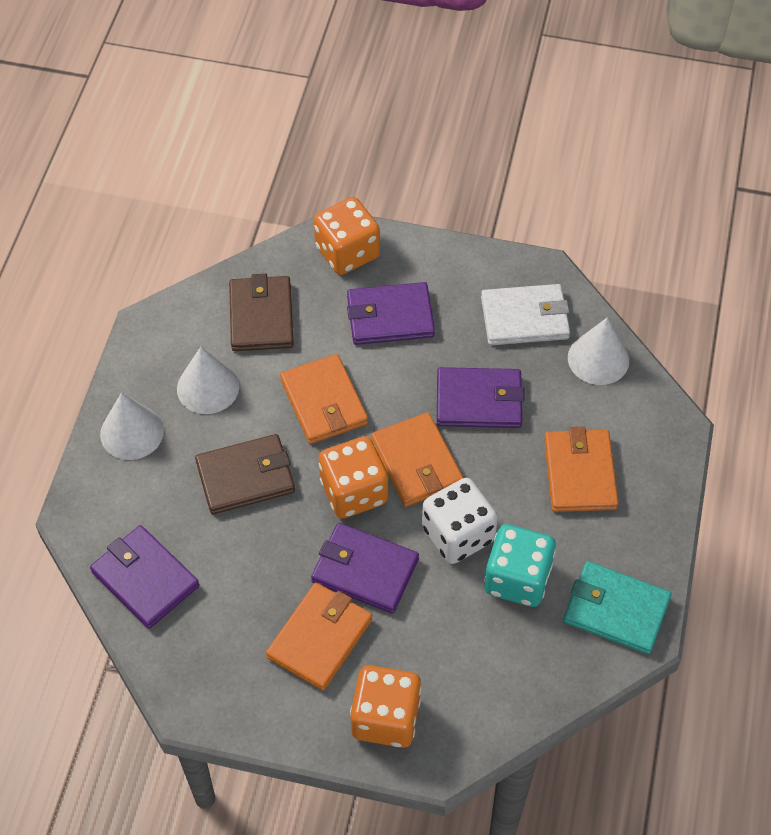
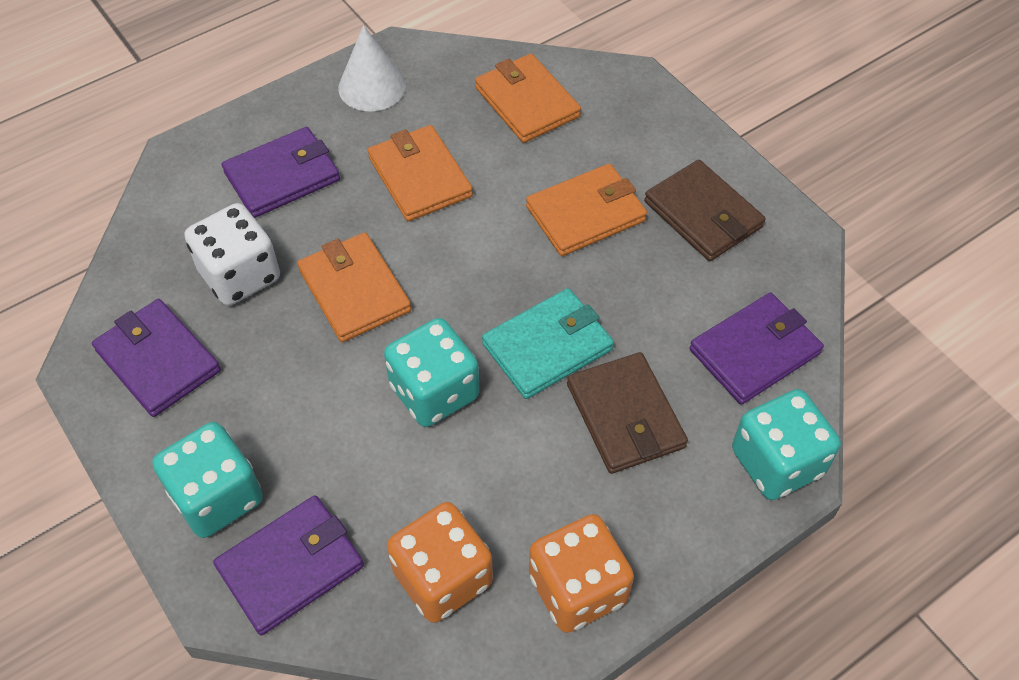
orange dice: 3 -> 2
turquoise dice: 1 -> 3
white cone: 3 -> 1
white wallet: 1 -> 0

